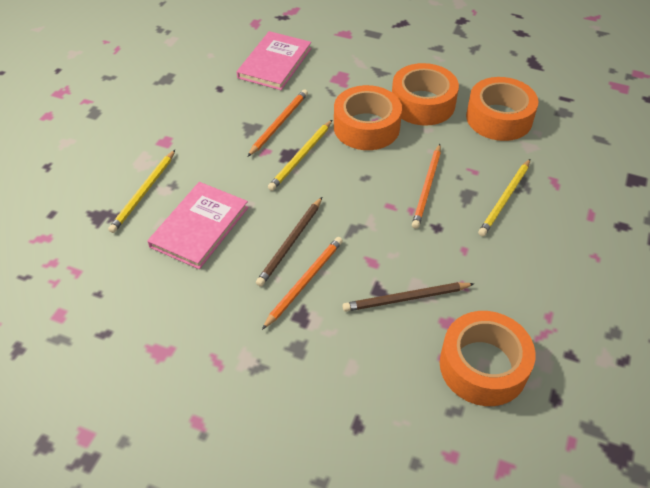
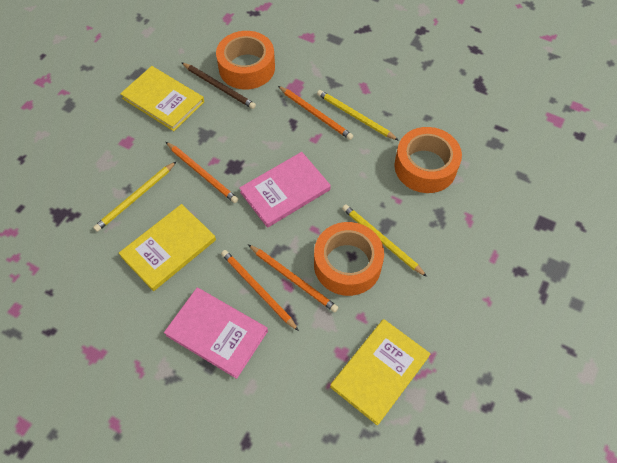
brown pencil: 2 -> 1
orange pencil: 3 -> 4
orange tape: 4 -> 3
yellow book: 0 -> 3

